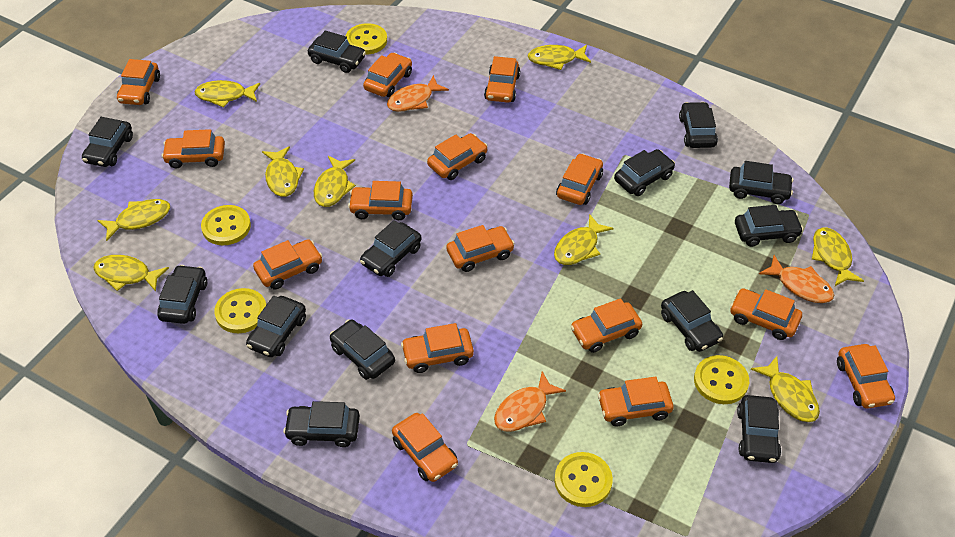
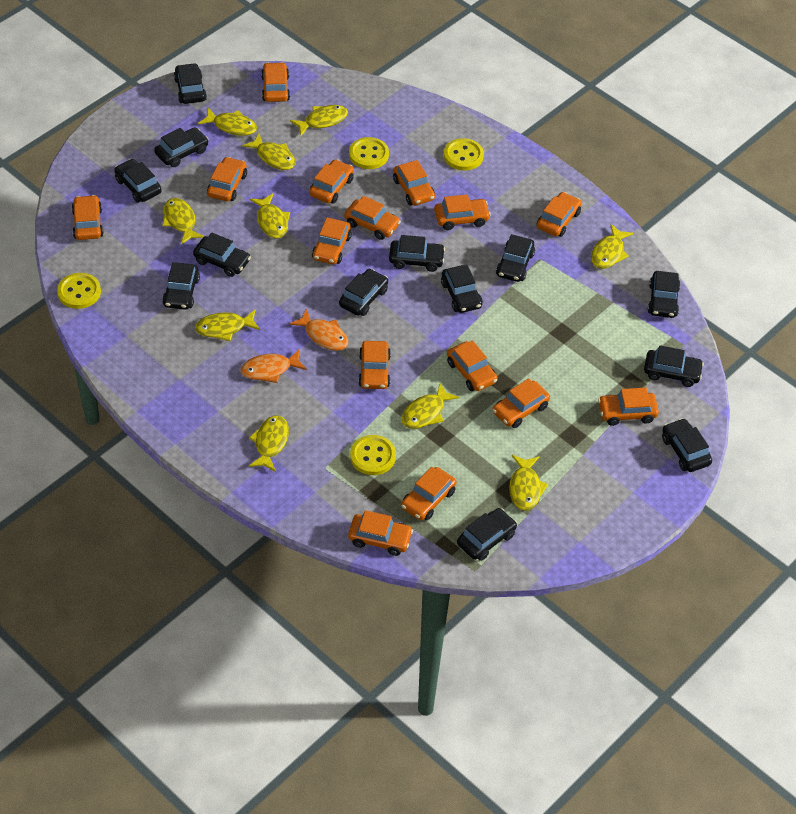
orange fish: 3 -> 2
yellow button: 5 -> 4
yellow fish: 9 -> 10

